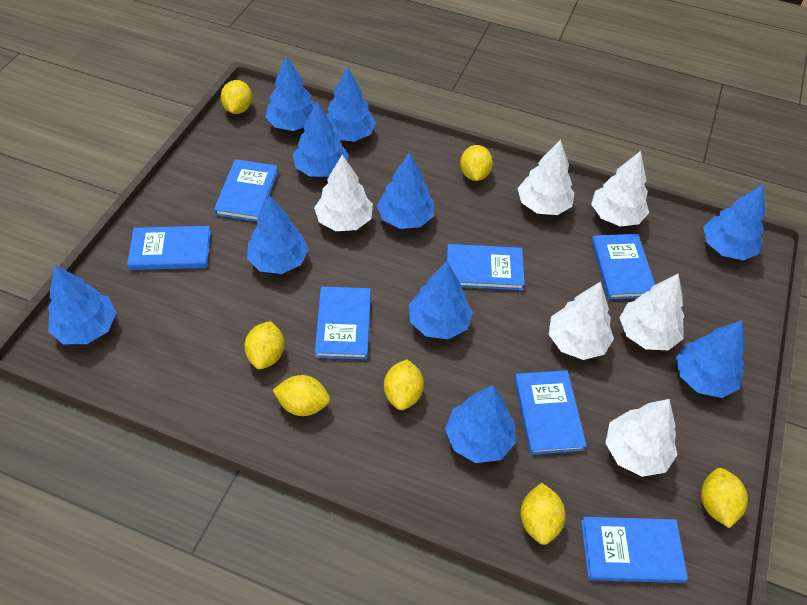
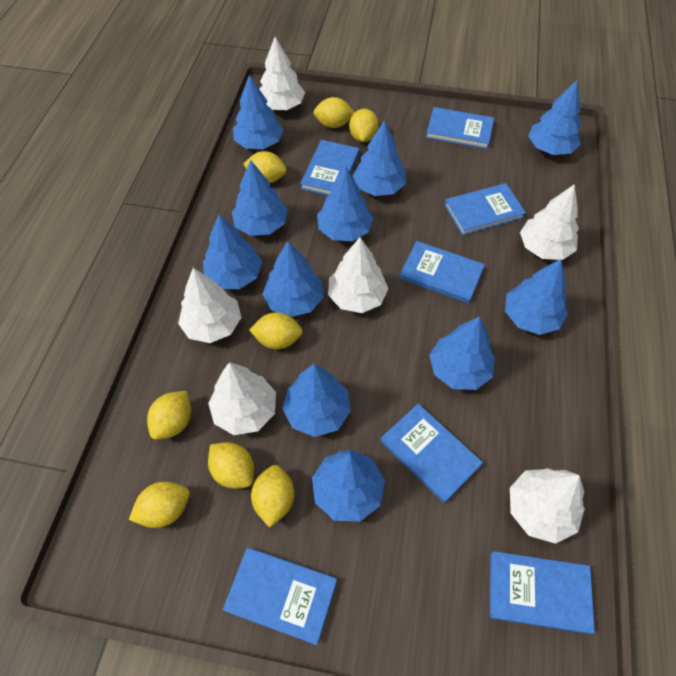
blue tree: 10 -> 11
yellow lemon: 7 -> 8

